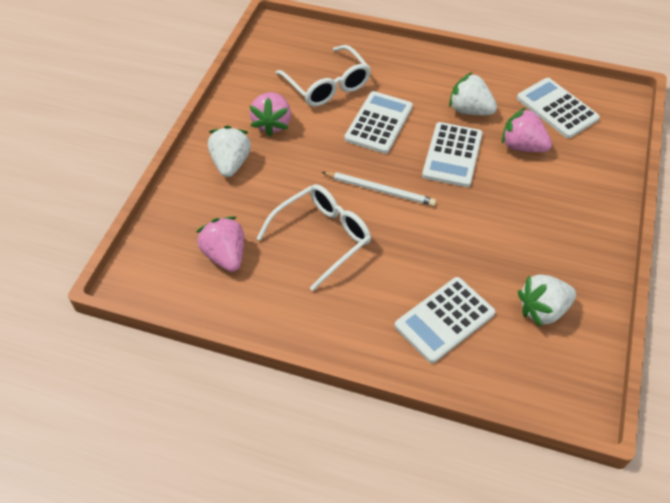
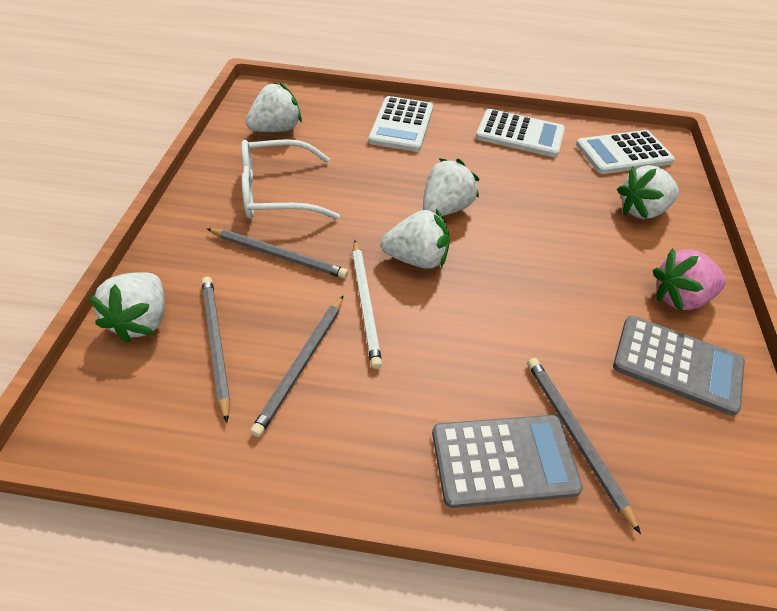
grey calculator: 0 -> 2
grey pencil: 0 -> 4
pink strawberry: 3 -> 1
white calculator: 4 -> 3
white glasses: 2 -> 1
white strawberry: 3 -> 5

